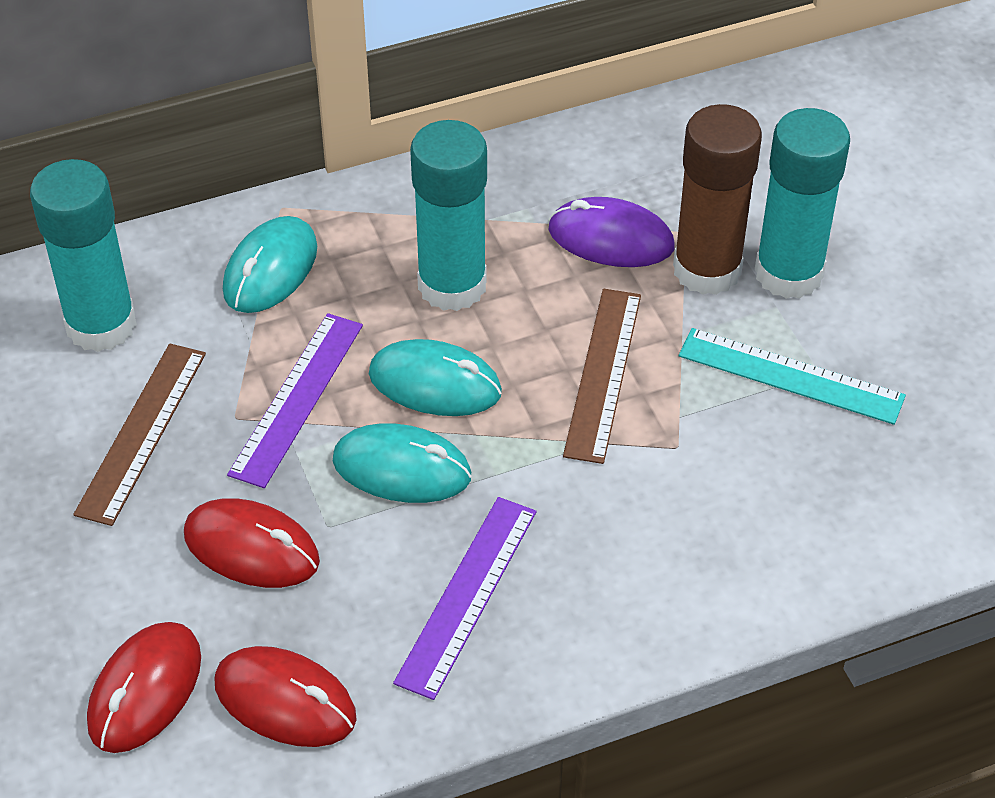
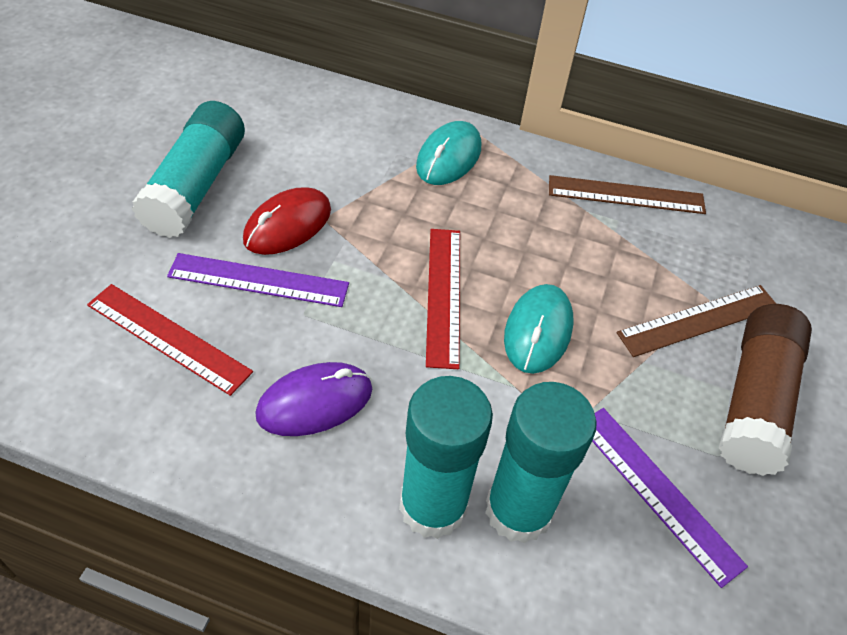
red mouse: 3 -> 1
red ruler: 0 -> 2
turquoise mouse: 3 -> 2
turquoise ruler: 1 -> 0

